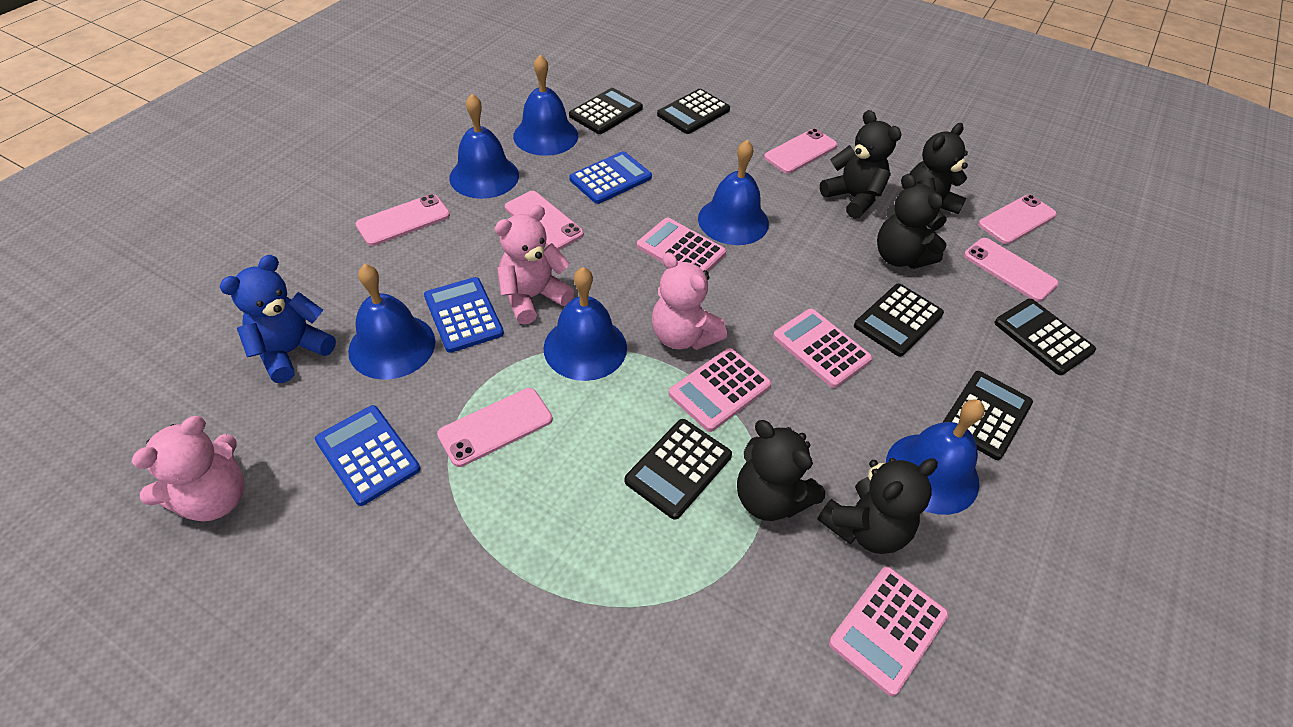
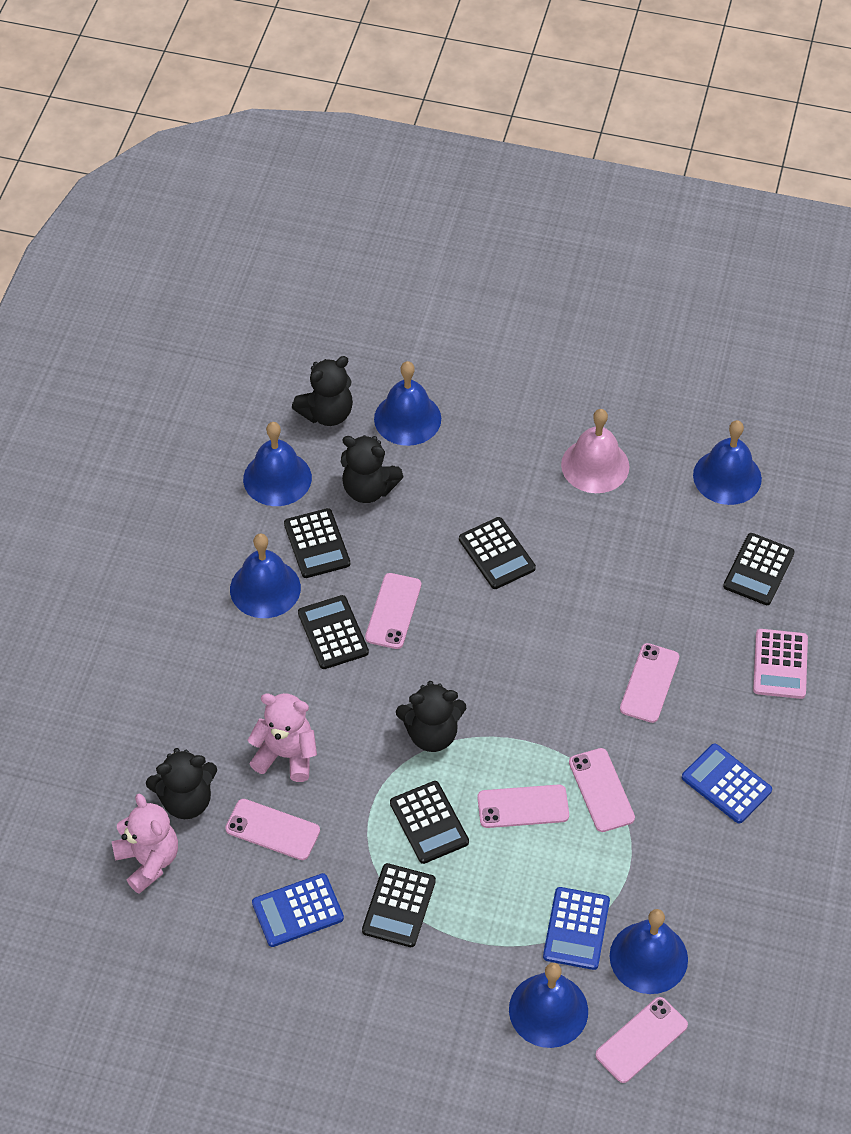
black teddy bear: 5 -> 4
blue teddy bear: 1 -> 0
pink bell: 0 -> 1
pink calculator: 4 -> 1
pink teddy bear: 3 -> 2

